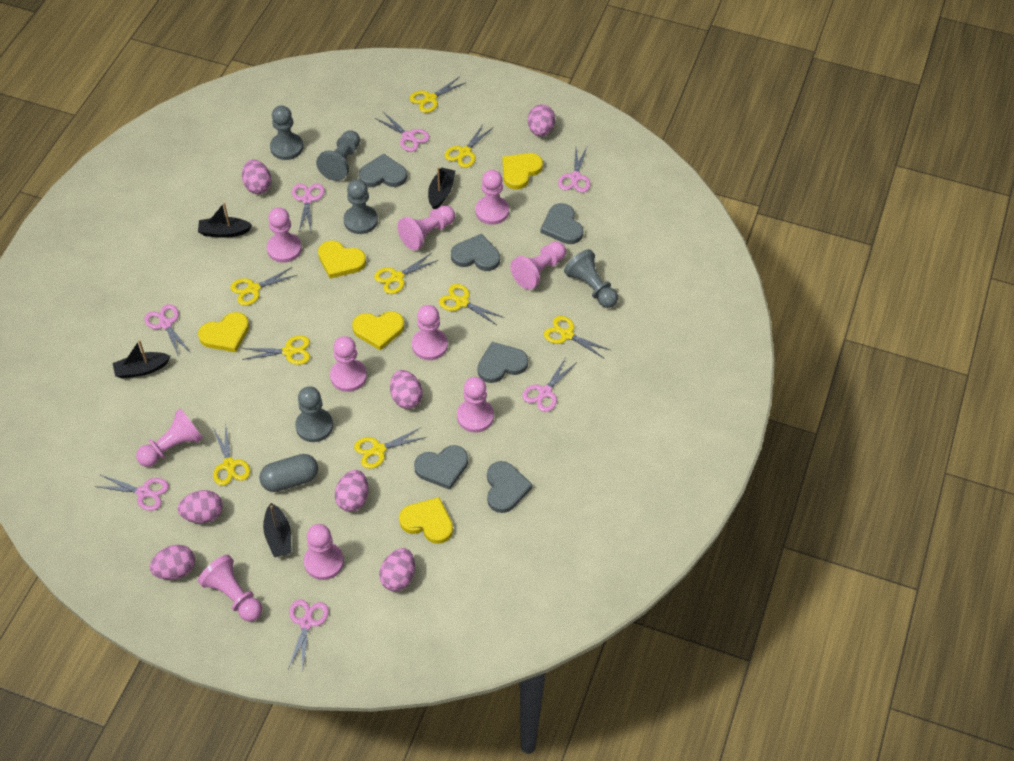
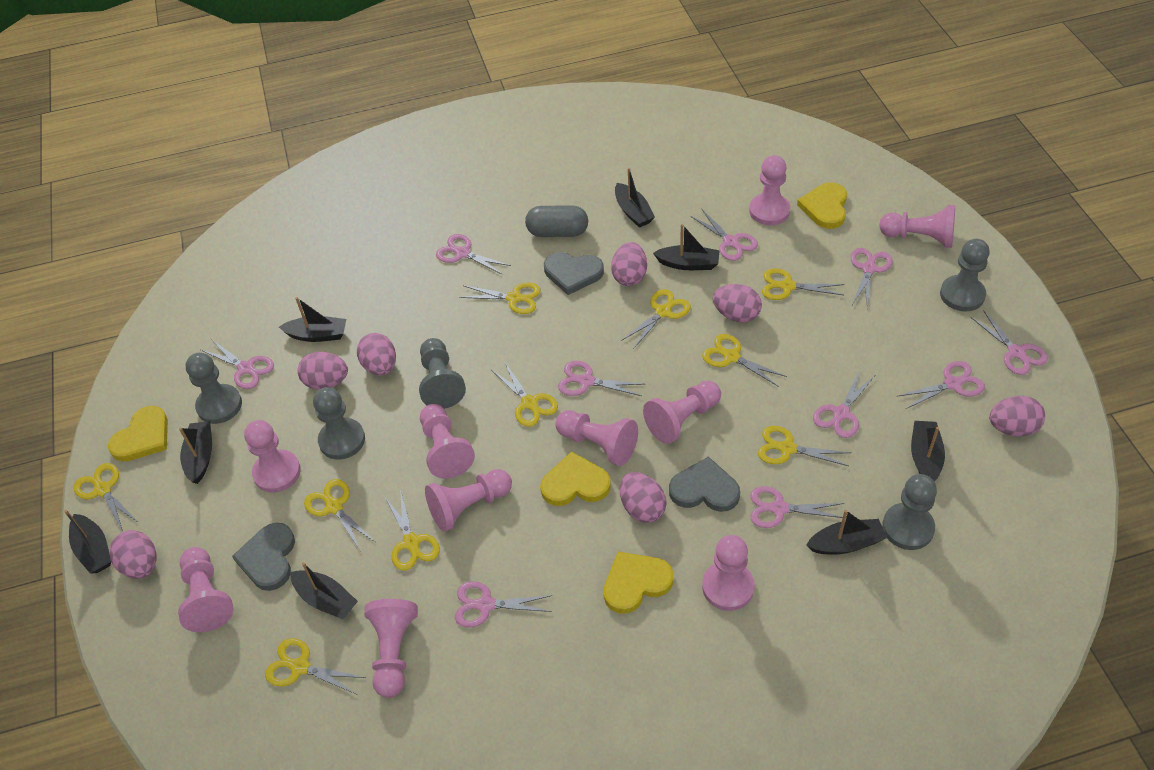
black boat: 4 -> 8
grey heart: 6 -> 3
pink scissors: 7 -> 10
yellow heart: 5 -> 4
yellow scissors: 9 -> 10

